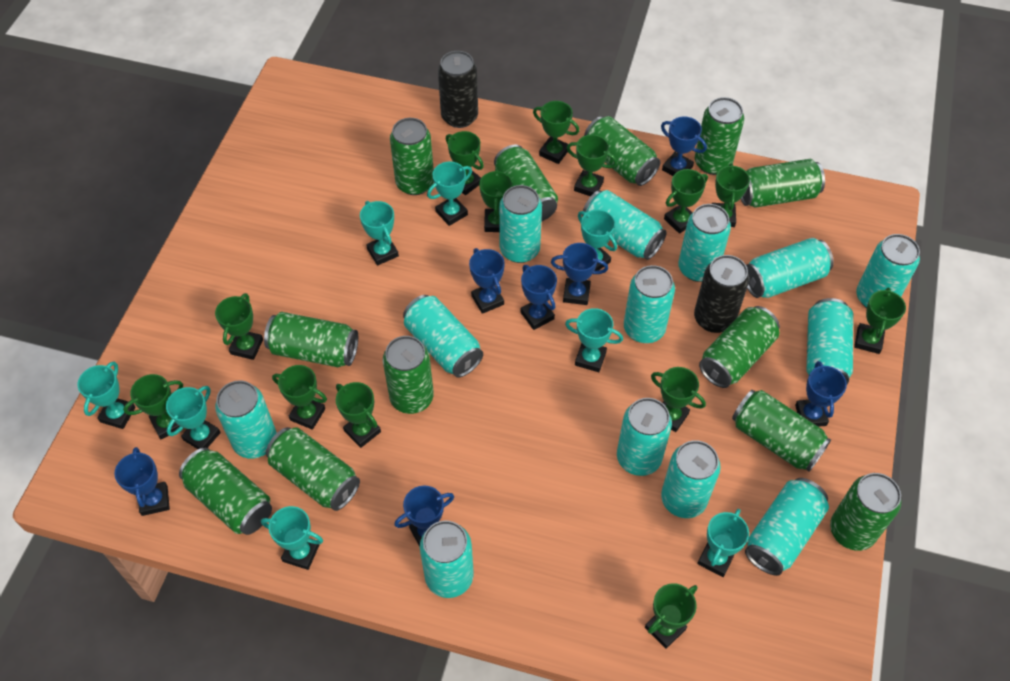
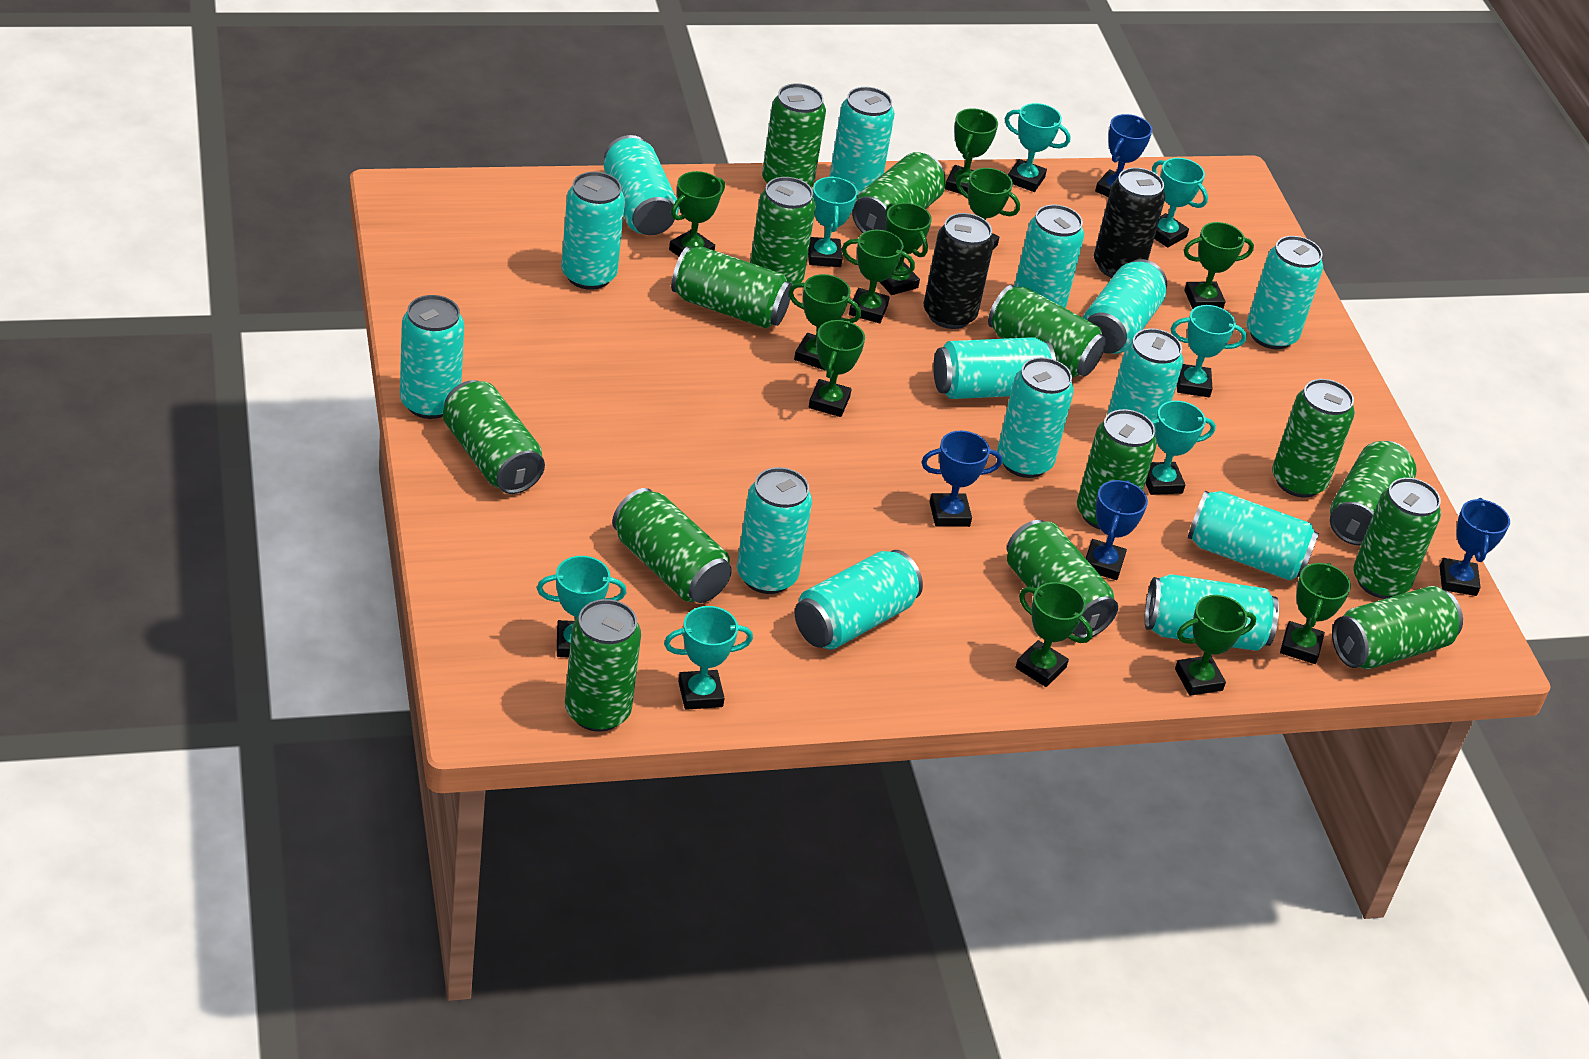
blue trophy: 7 -> 4
green can: 12 -> 14
green trophy: 13 -> 11
turquoise can: 13 -> 14
turquoise trophy: 8 -> 7

